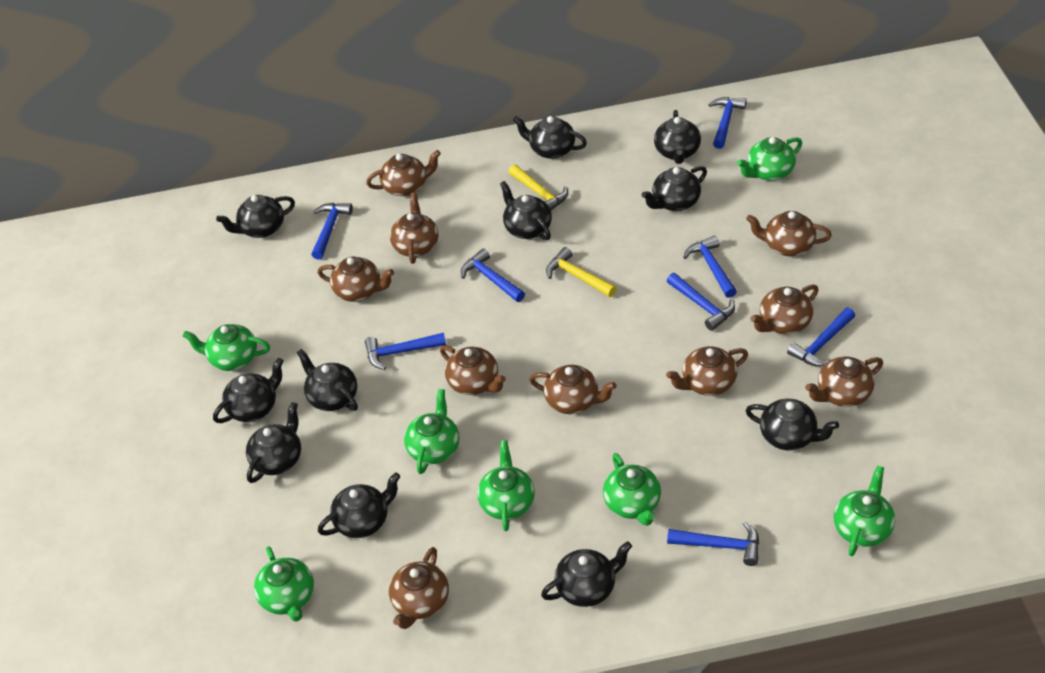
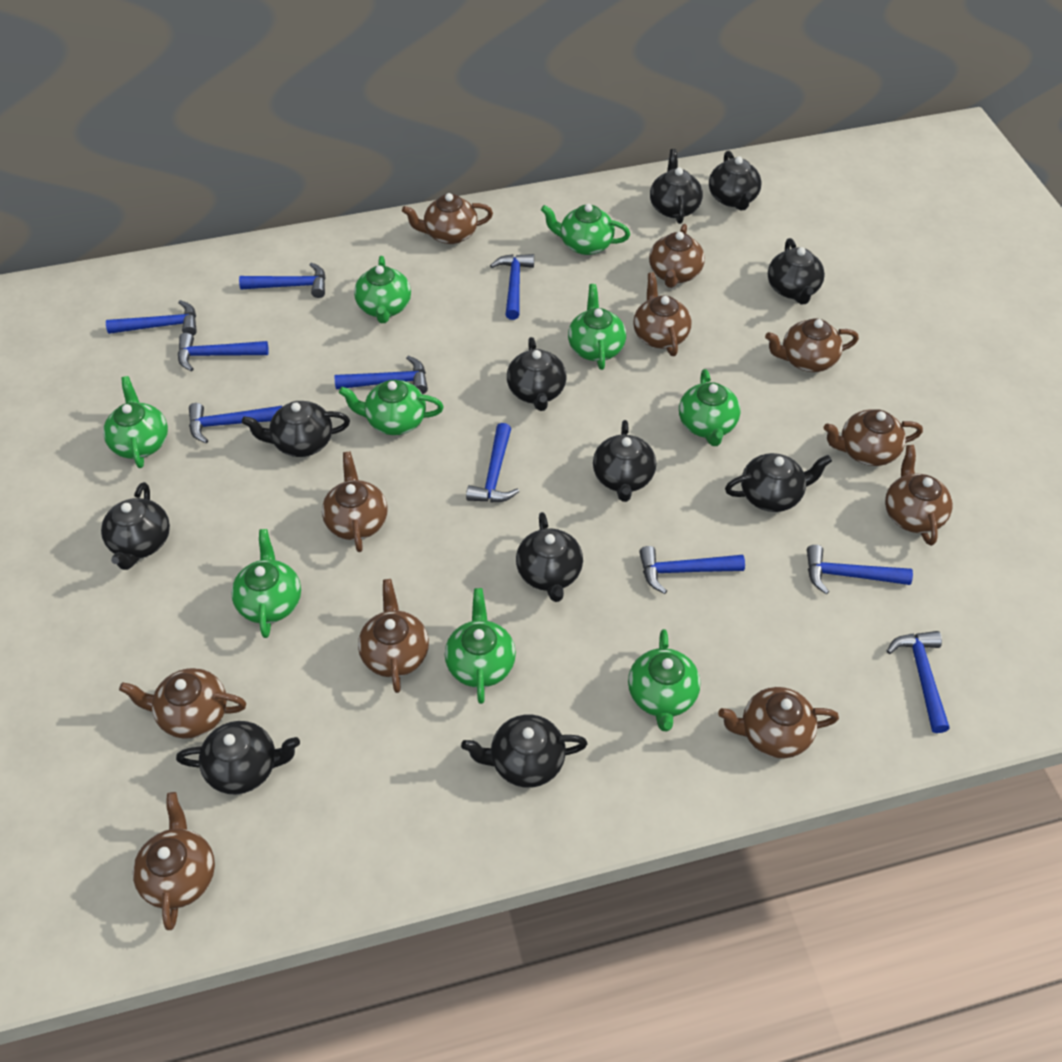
blue hammer: 8 -> 10
brown teapot: 10 -> 11
green teapot: 7 -> 9
yellow hammer: 2 -> 0

